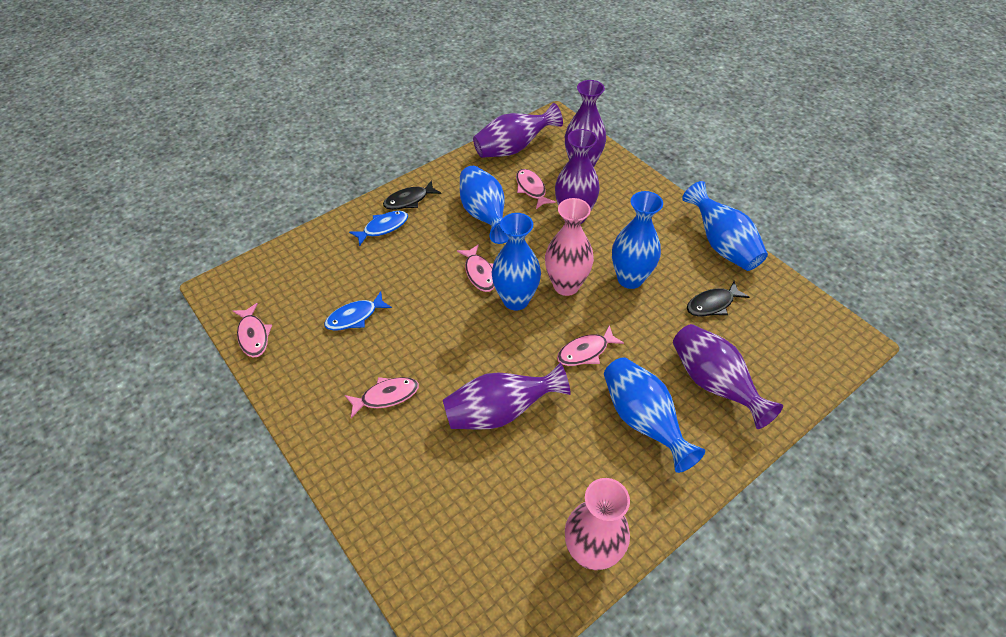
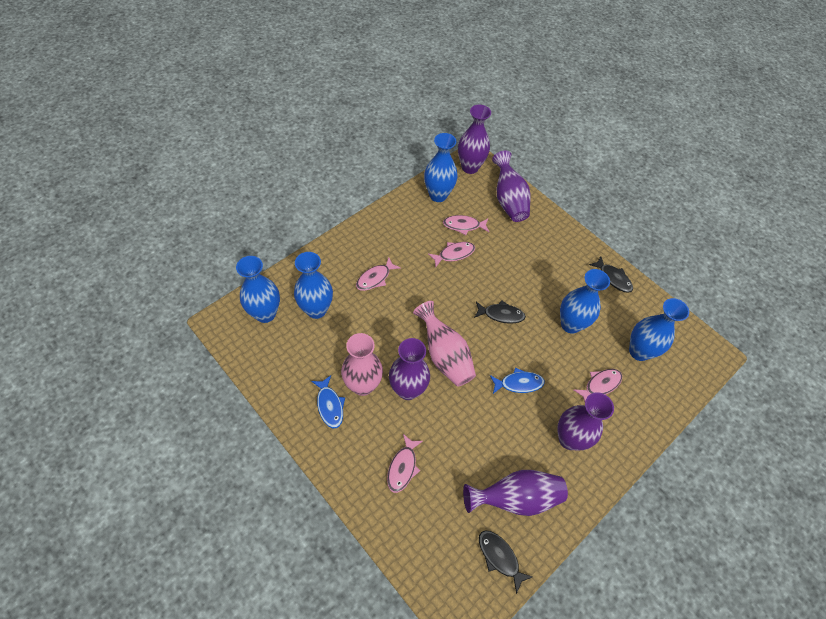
black fish: 2 -> 3

